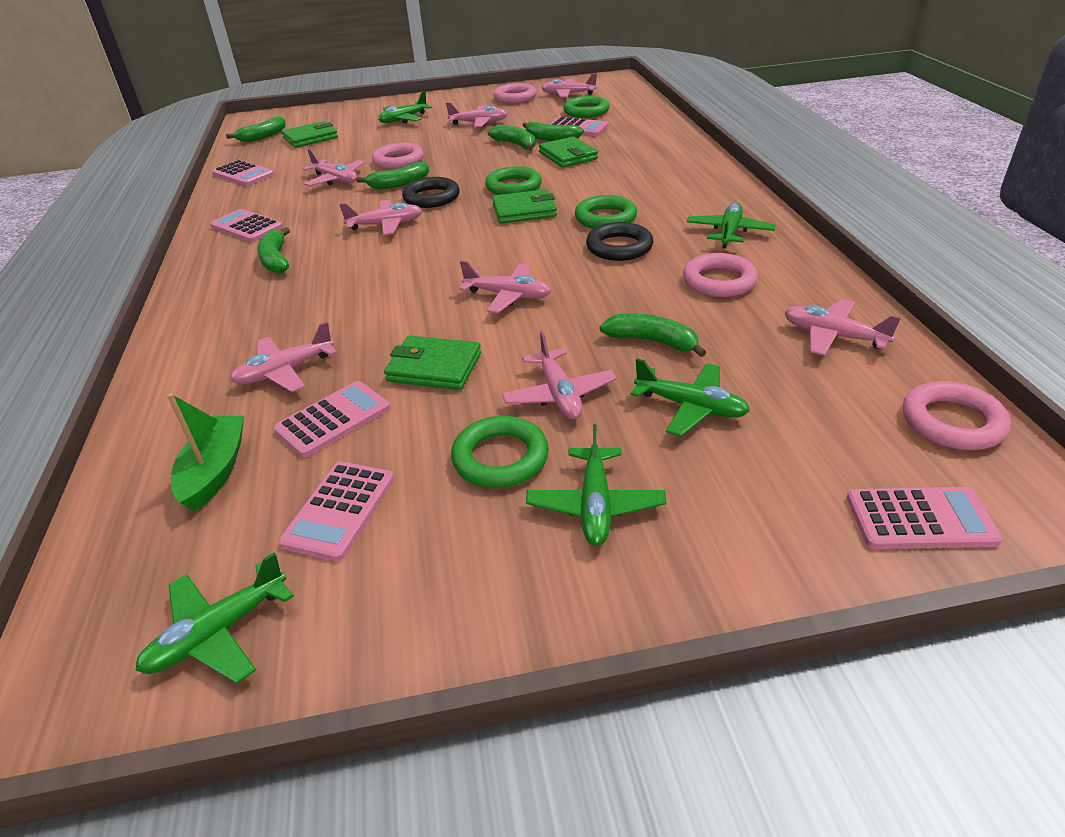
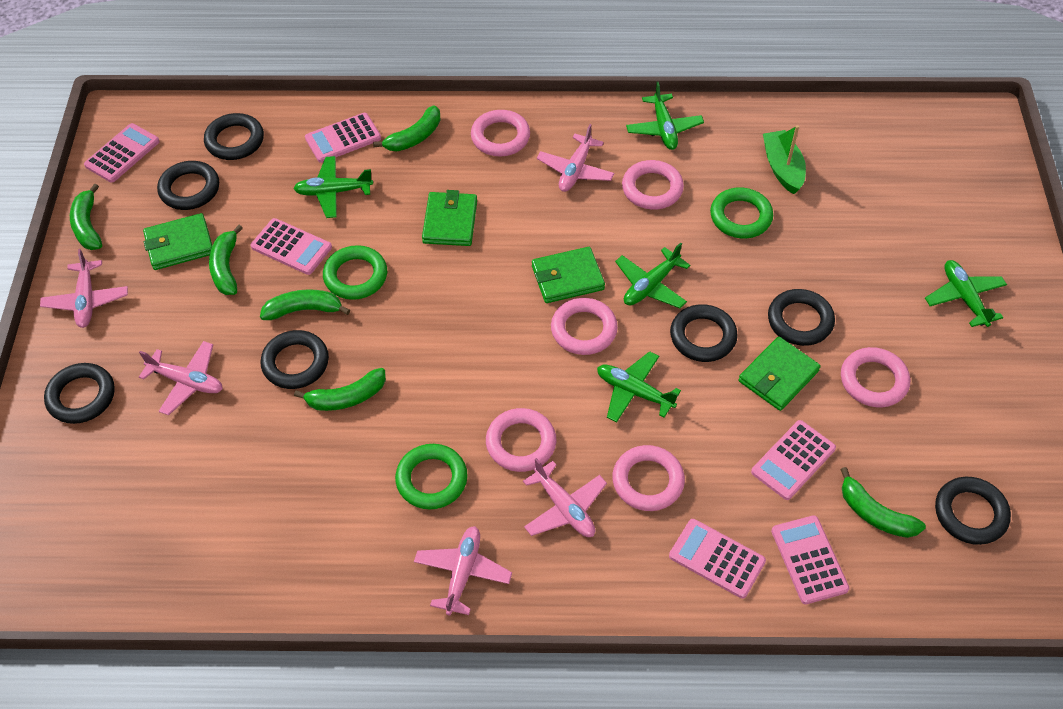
black ring: 2 -> 7
green ring: 4 -> 3
pink plane: 8 -> 5
pink ring: 4 -> 6

